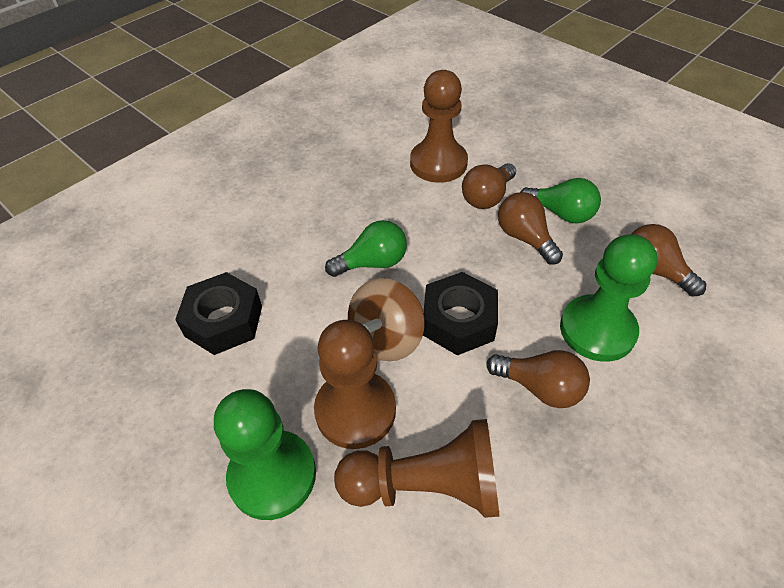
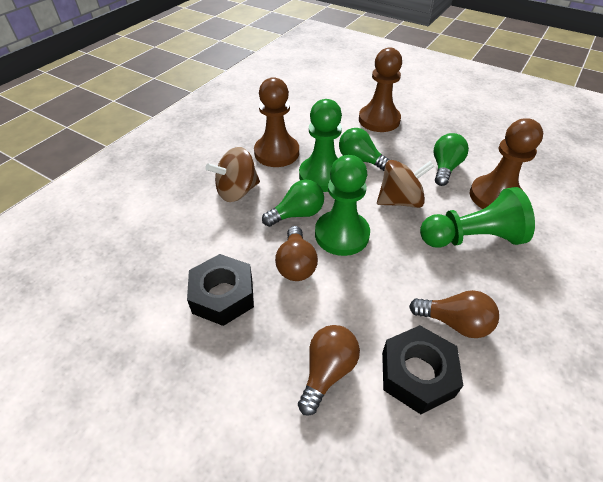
brown light bulb: 4 -> 3
brown spinning top: 1 -> 2
green light bulb: 2 -> 3
green pawn: 2 -> 3

